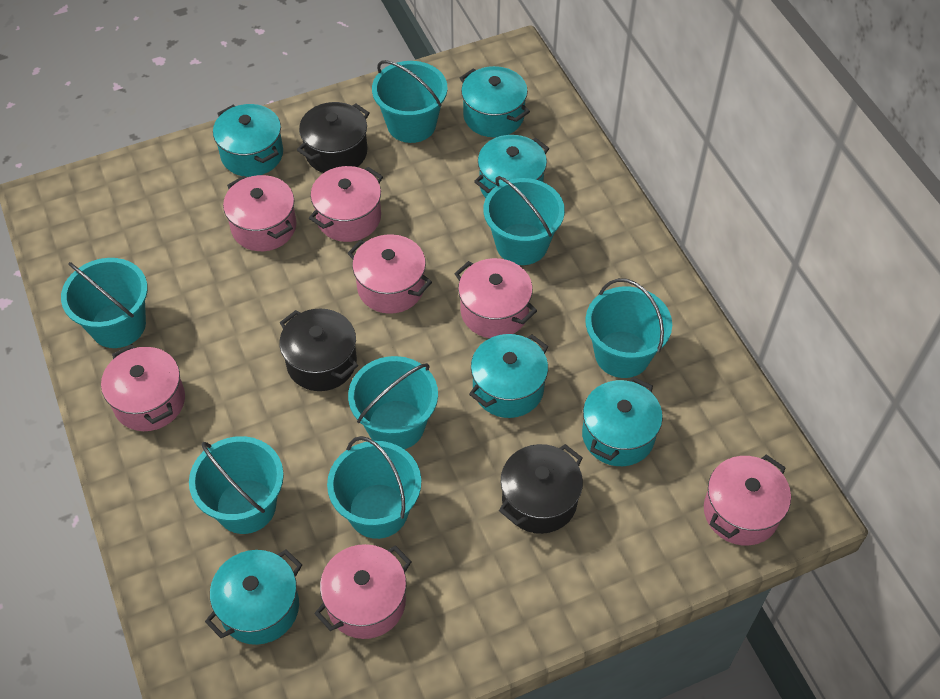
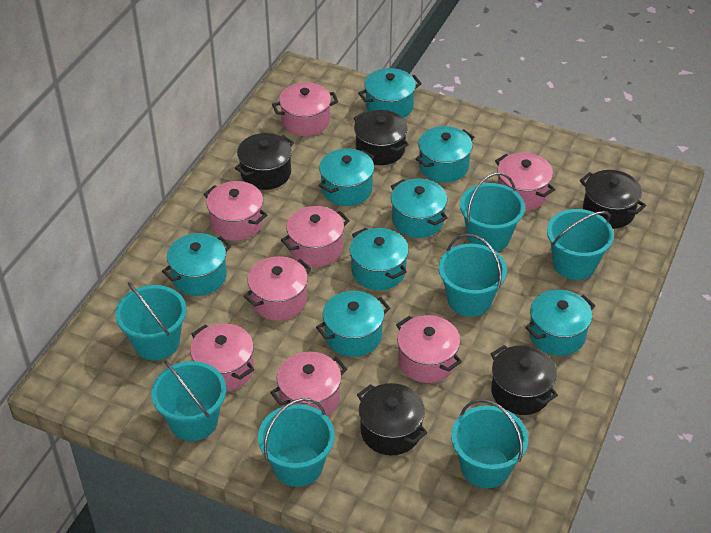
black pot: 3 -> 5
pink pot: 7 -> 8
turquoise pot: 6 -> 8

